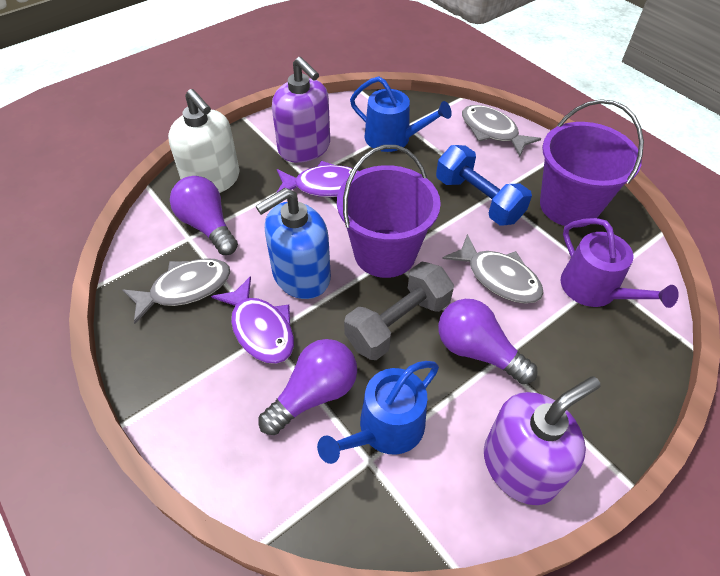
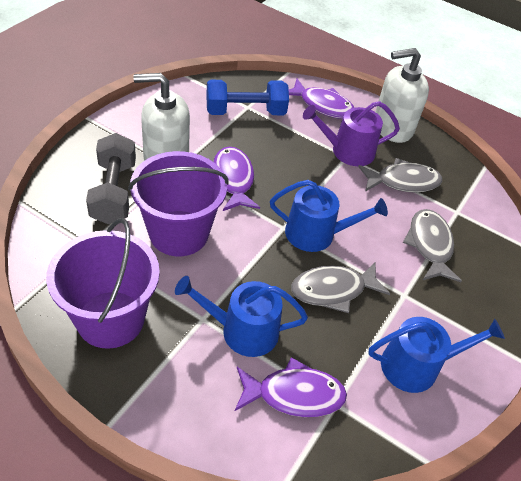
blue soap dispenser: 1 -> 0
blue watering can: 2 -> 3
purple fish: 2 -> 3
purple light bulb: 3 -> 0
purple soap dispenser: 2 -> 0
white soap dispenser: 1 -> 2

